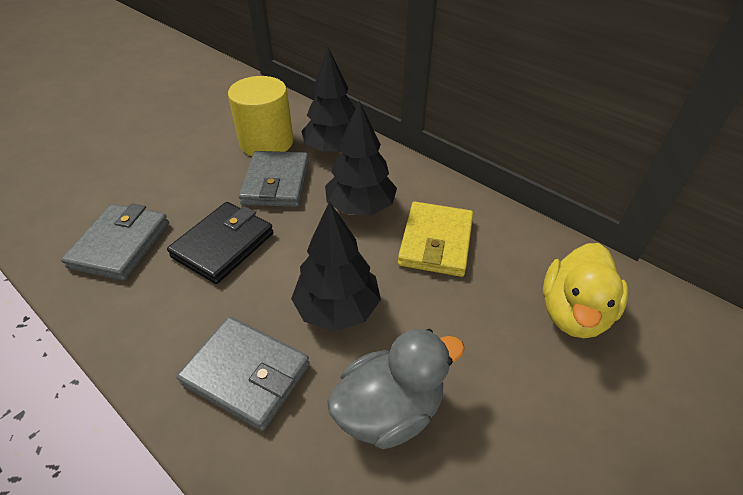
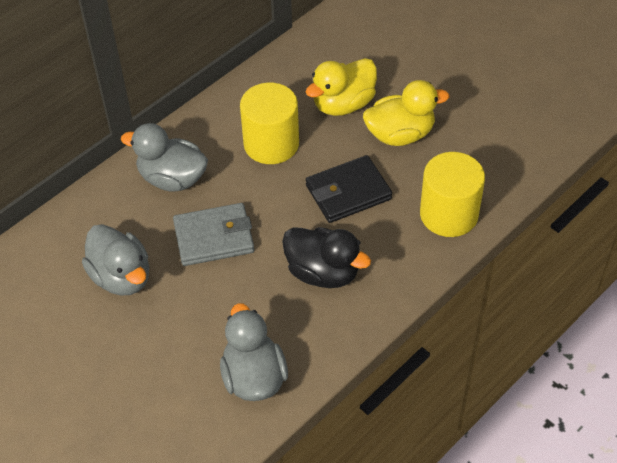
black duck: 0 -> 1
black tree: 3 -> 0
grey duck: 1 -> 3
grey wallet: 3 -> 1
yellow cylinder: 1 -> 2
yellow duck: 1 -> 2
yellow wallet: 1 -> 0

